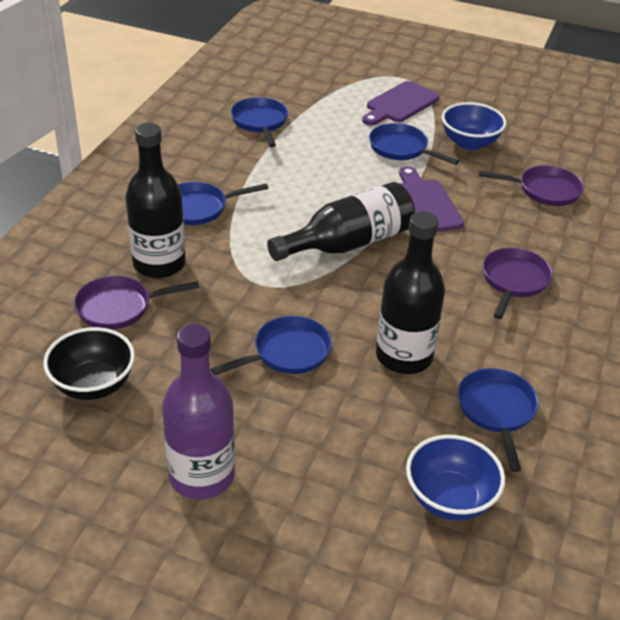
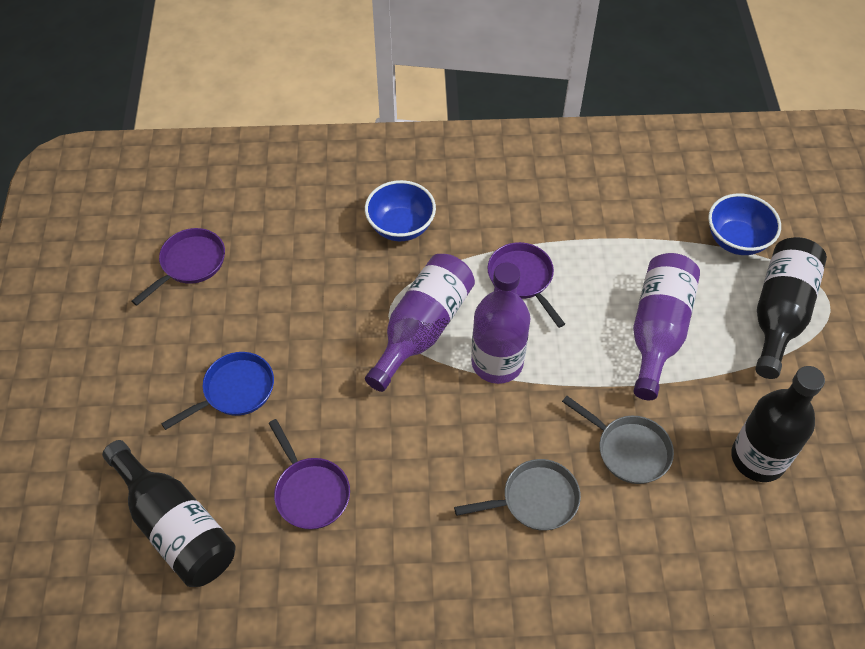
black bowl: 1 -> 0
blue pan: 5 -> 1
grey pan: 0 -> 2
purple bottle: 1 -> 3
purple cutting board: 2 -> 0

